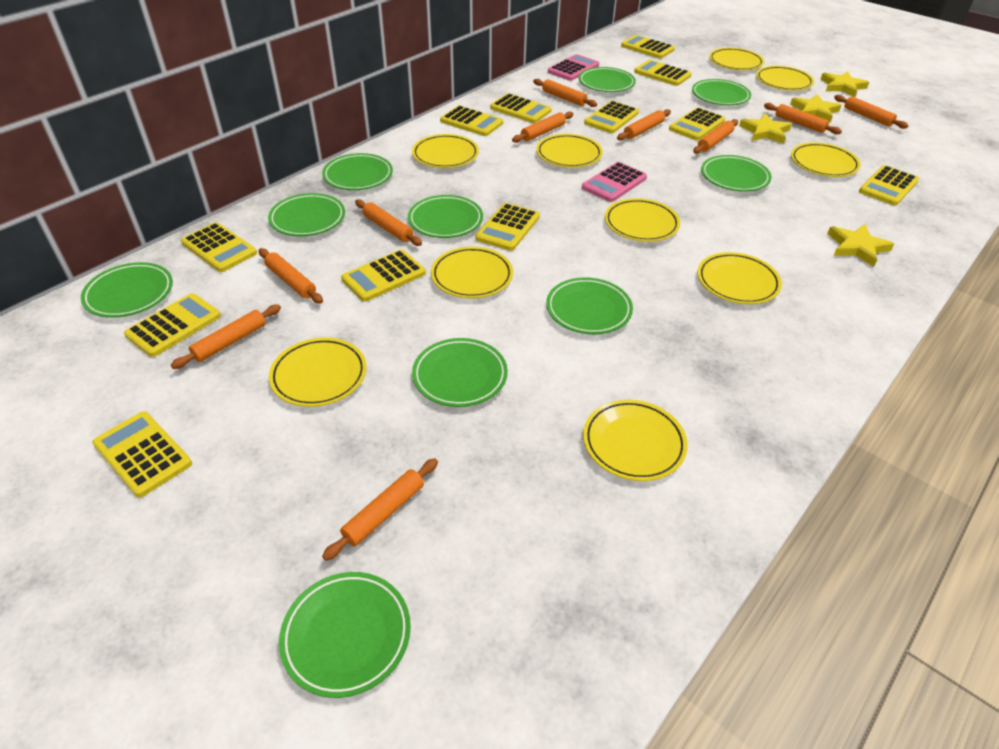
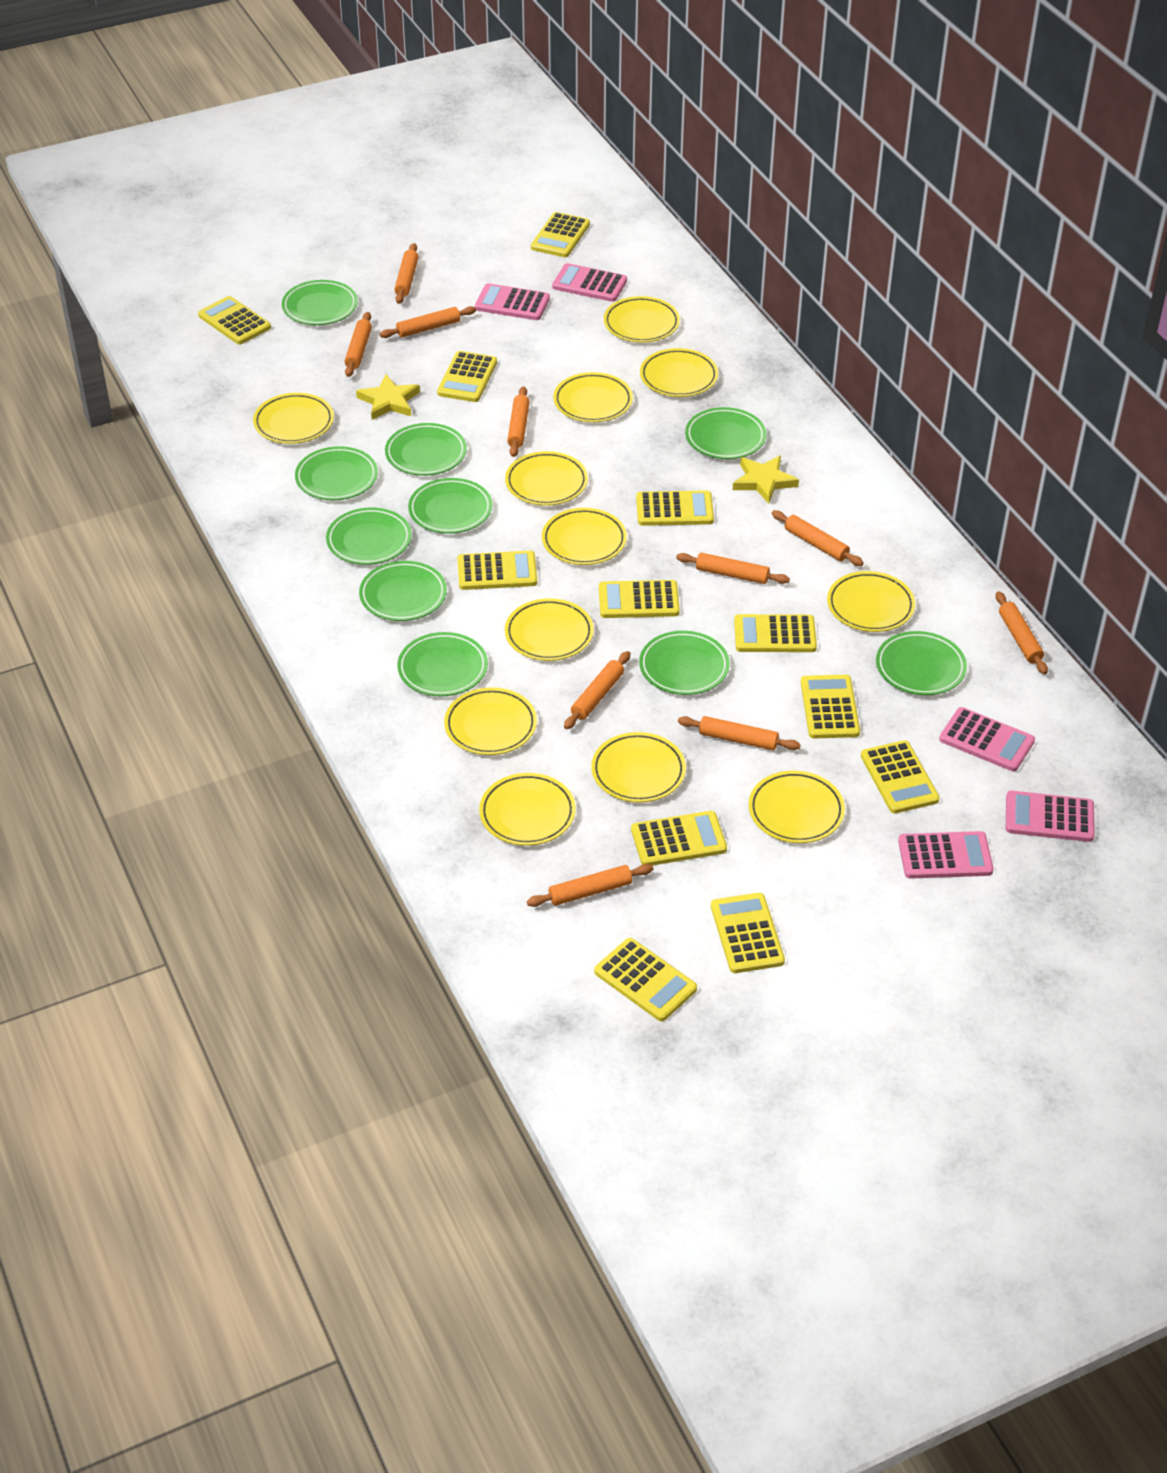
pink calculator: 2 -> 5
yellow plate: 10 -> 12
yellow star: 4 -> 2

